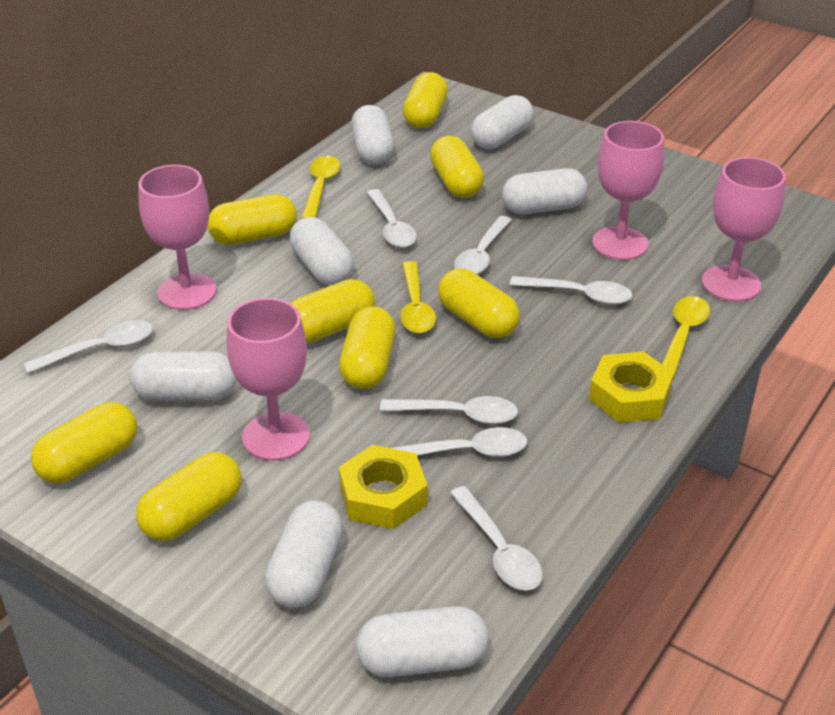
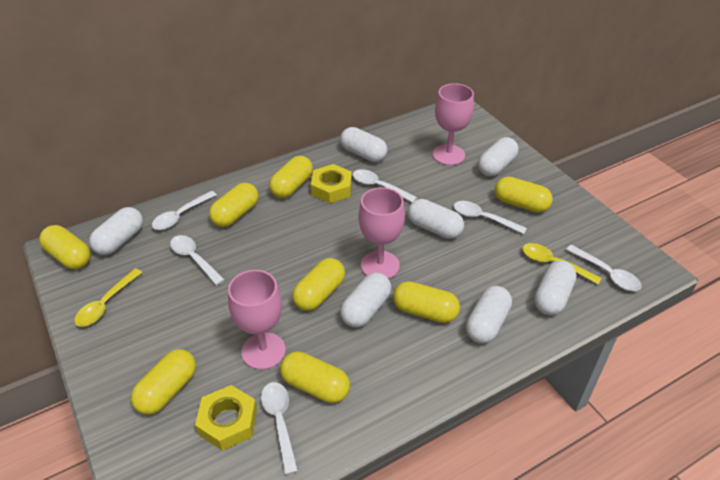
pink goblet: 4 -> 3
white spoon: 7 -> 6
yellow spoon: 3 -> 2

